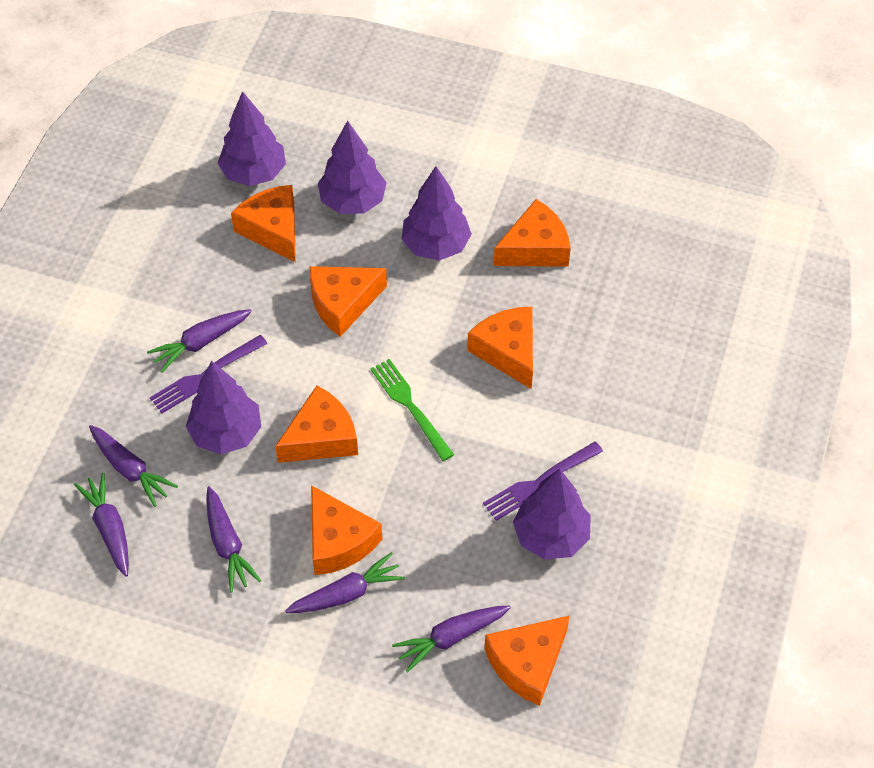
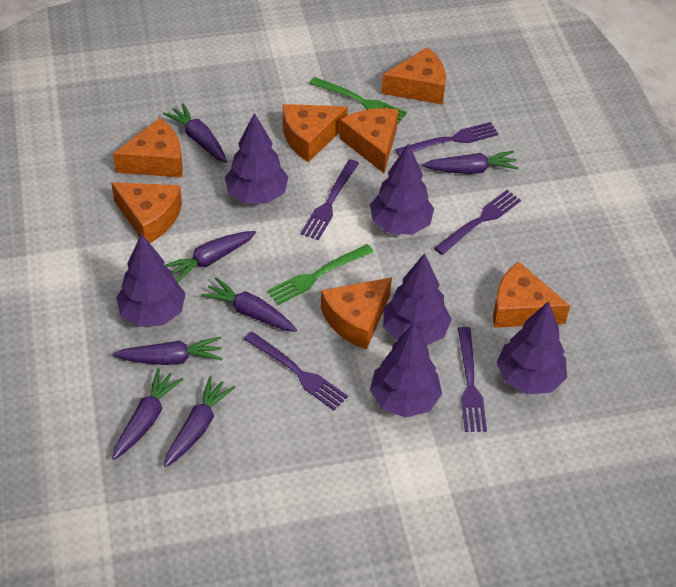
green fork: 1 -> 2
purple carrot: 6 -> 7
purple fork: 2 -> 5
purple tree: 5 -> 6

